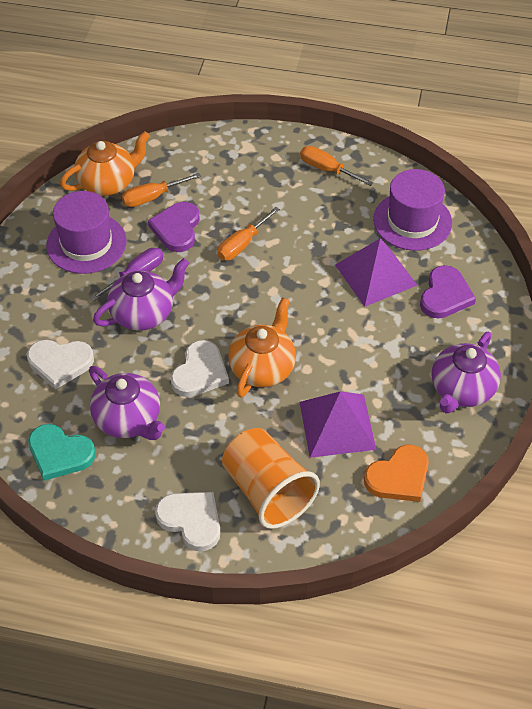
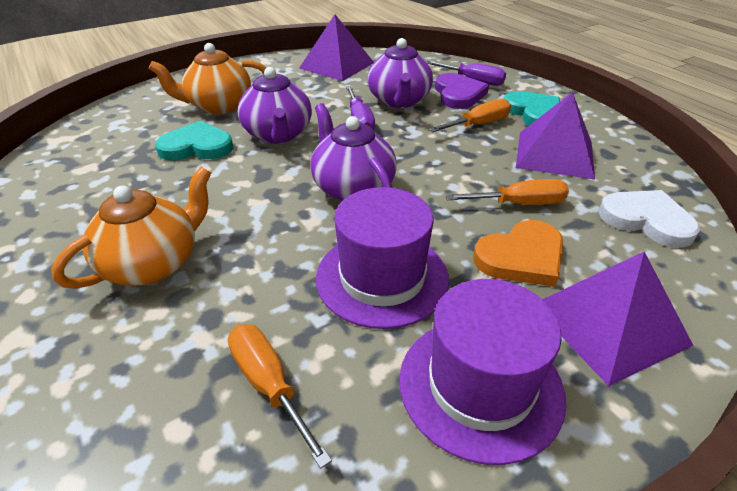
orange cup: 1 -> 0
purple heart: 2 -> 1
purple pyramid: 2 -> 3
purple screwdriver: 1 -> 2
turquoise heart: 1 -> 2
white heart: 3 -> 1

